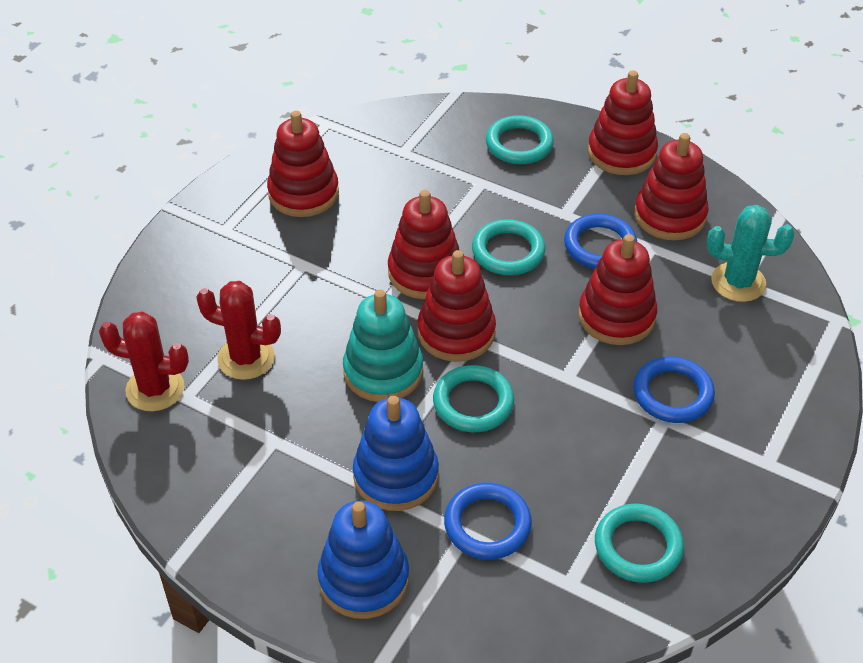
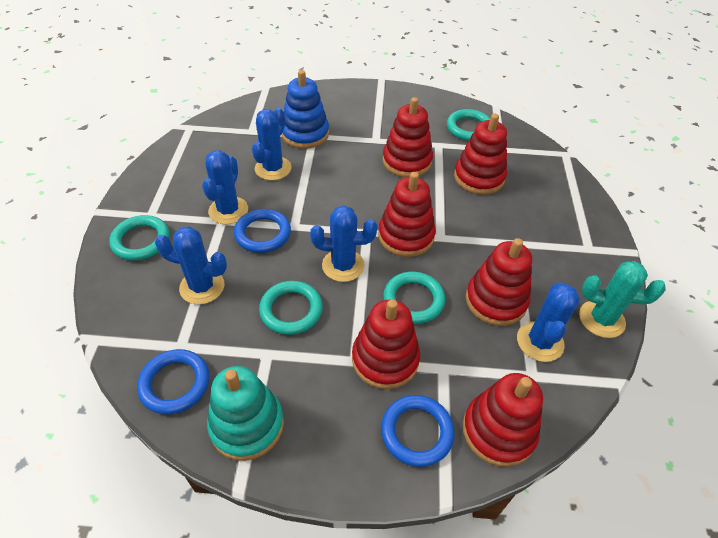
blue cactus: 0 -> 5
blue stacking toy: 2 -> 1
red cactus: 2 -> 0

